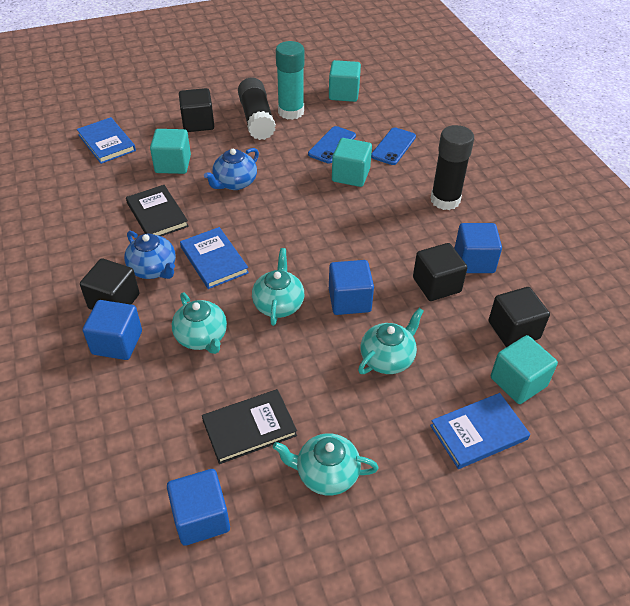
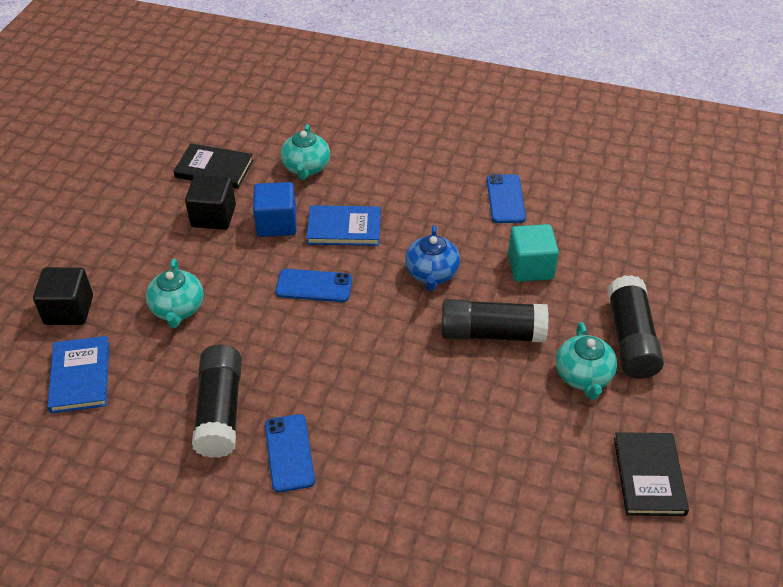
black cube: 4 -> 2
black glue stick: 2 -> 3
blue book: 3 -> 2
blue cube: 4 -> 1
blue phone: 2 -> 3
blue teapot: 2 -> 1
turquoise cube: 4 -> 1
turquoise glue stick: 1 -> 0
turquoise teapot: 4 -> 3

